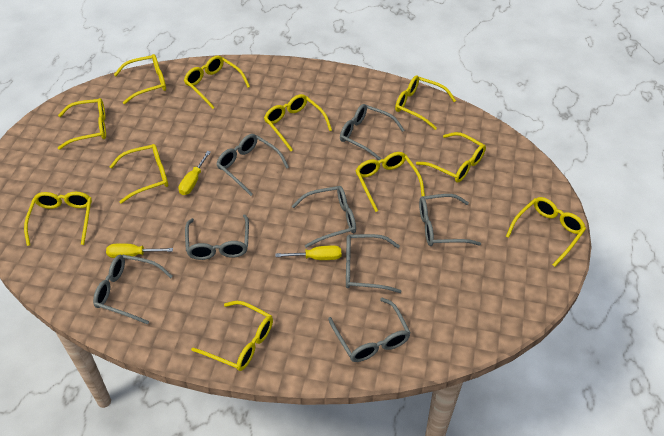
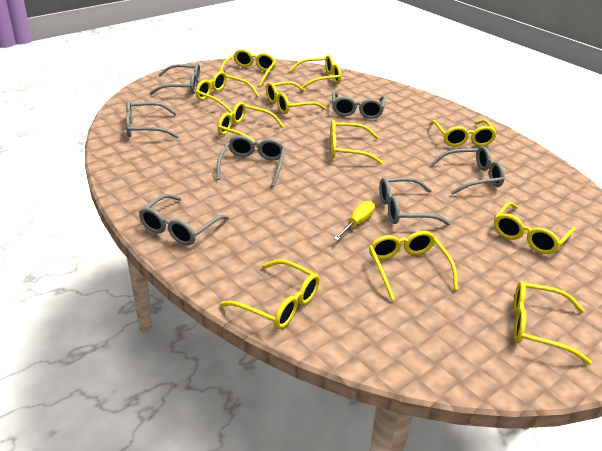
grey glasses: 8 -> 7
yellow screwdriver: 3 -> 1

